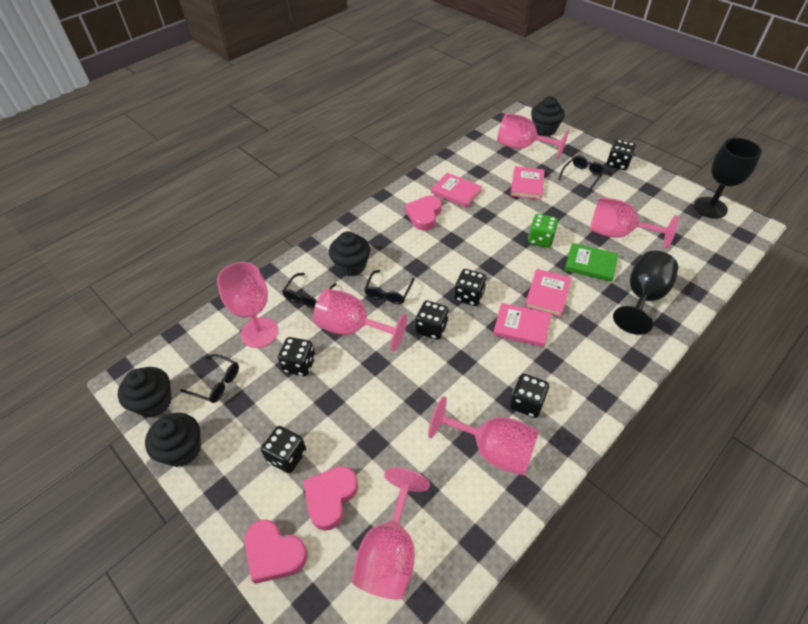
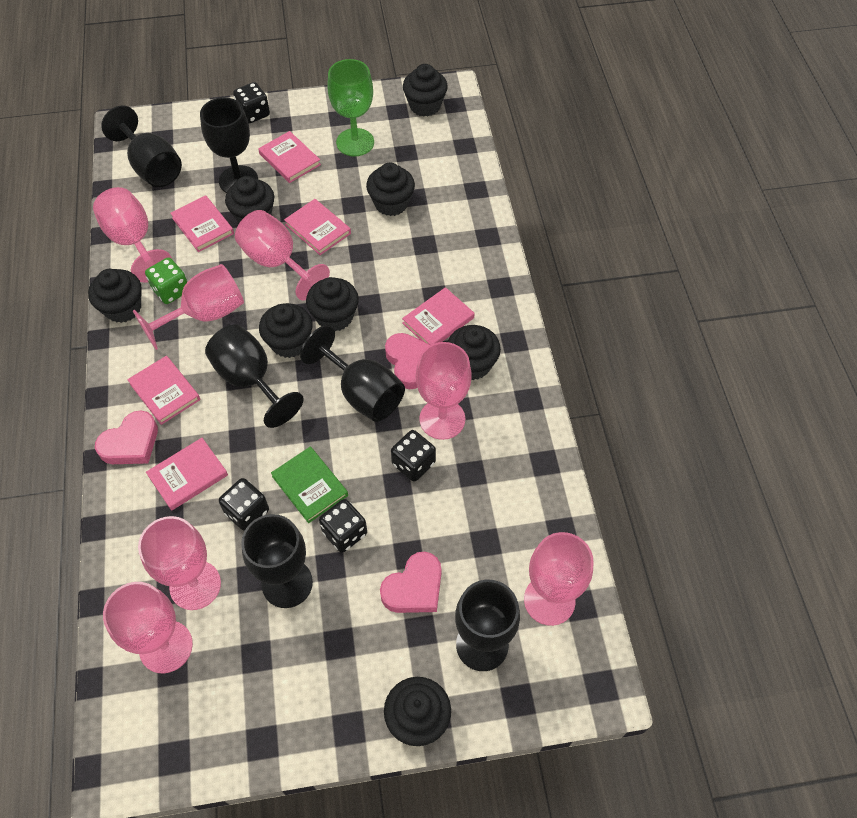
black cupcake: 4 -> 8
black dice: 6 -> 4
black glasses: 4 -> 0
black goblet: 2 -> 6
green goblet: 0 -> 1
pink book: 4 -> 6
pink goblet: 6 -> 7

